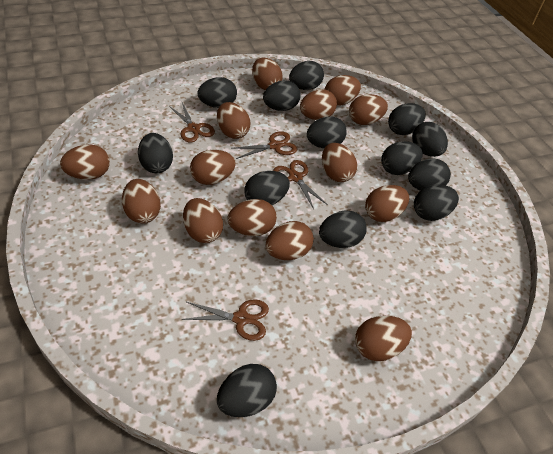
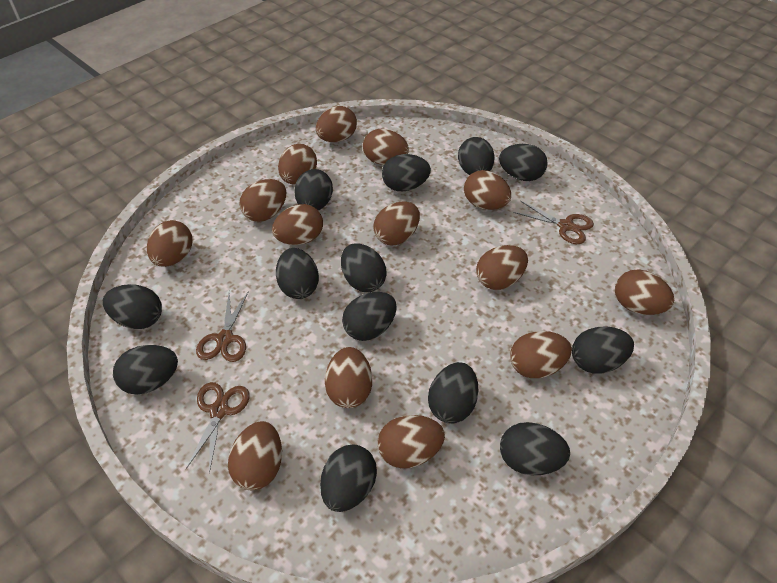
brown scissors: 4 -> 3

